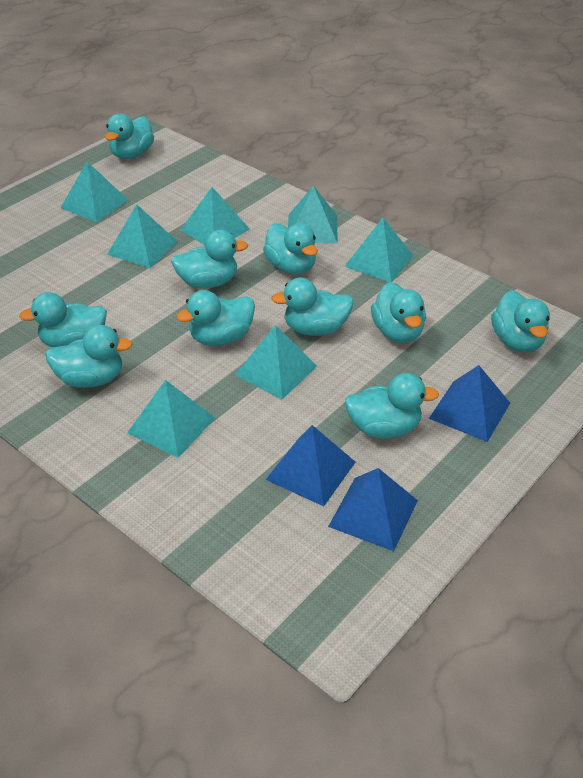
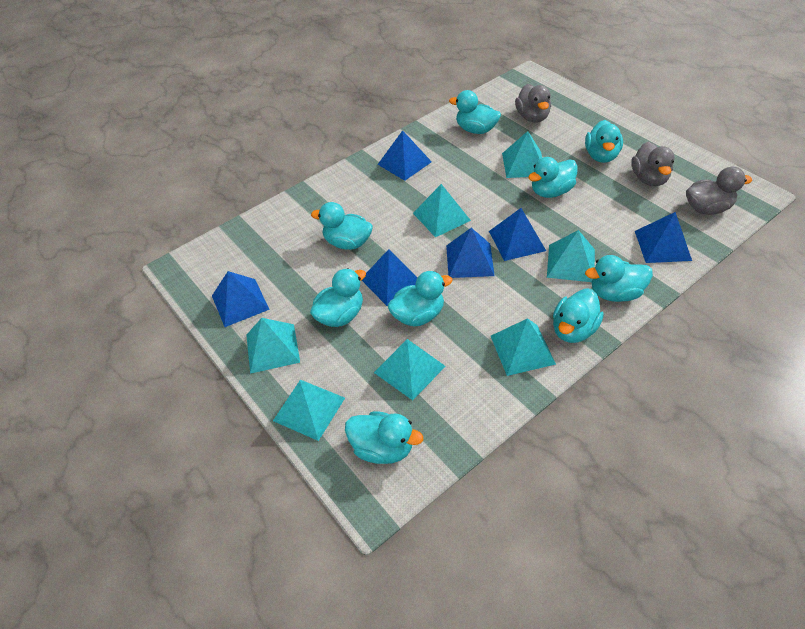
blue pyramid: 3 -> 6
grey duck: 0 -> 3
turquoise duck: 10 -> 9

